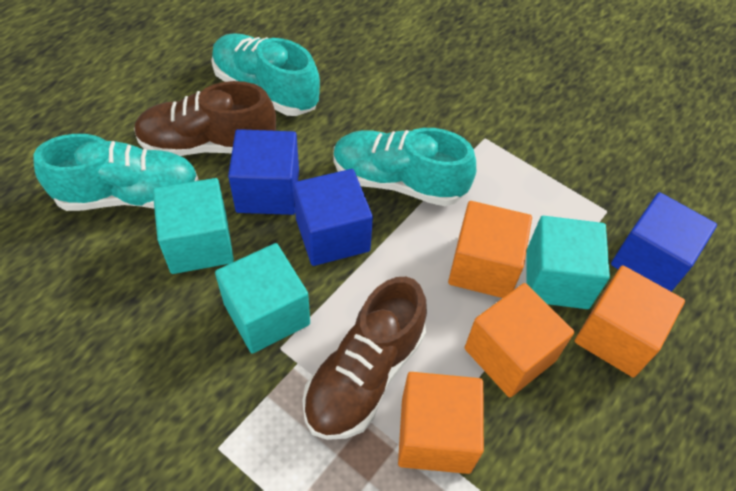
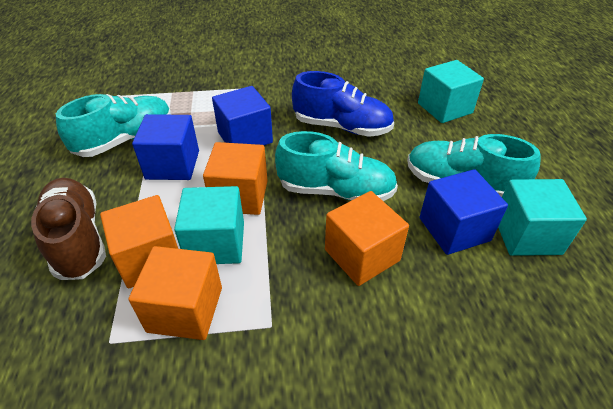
blue shoe: 0 -> 1
brown shoe: 2 -> 1

